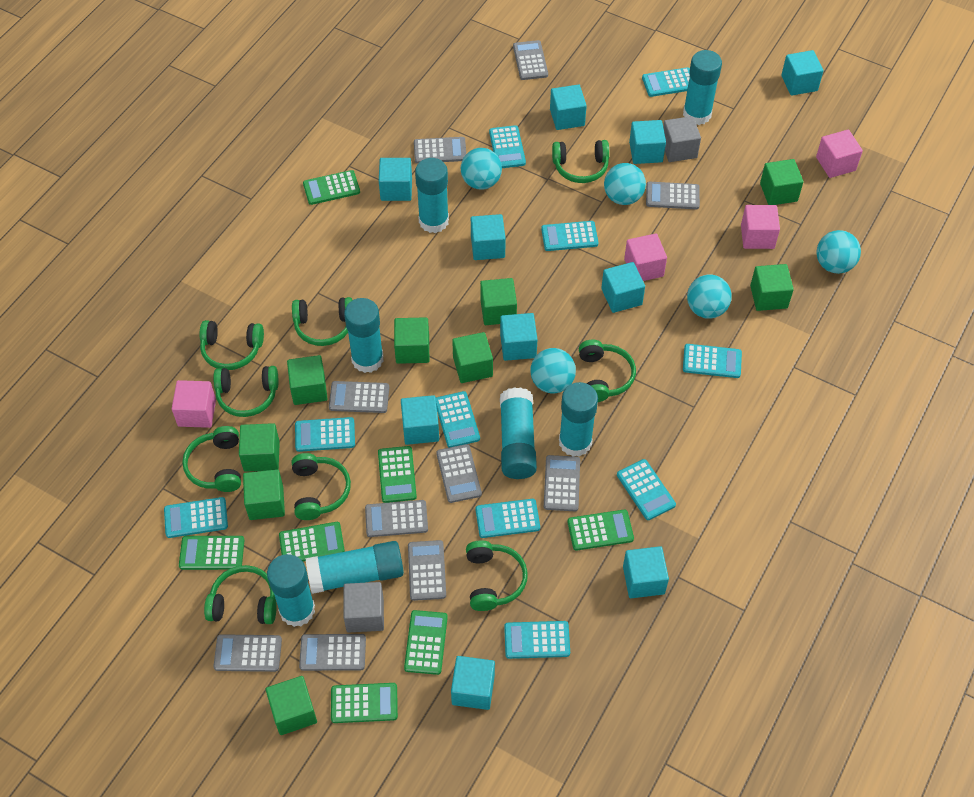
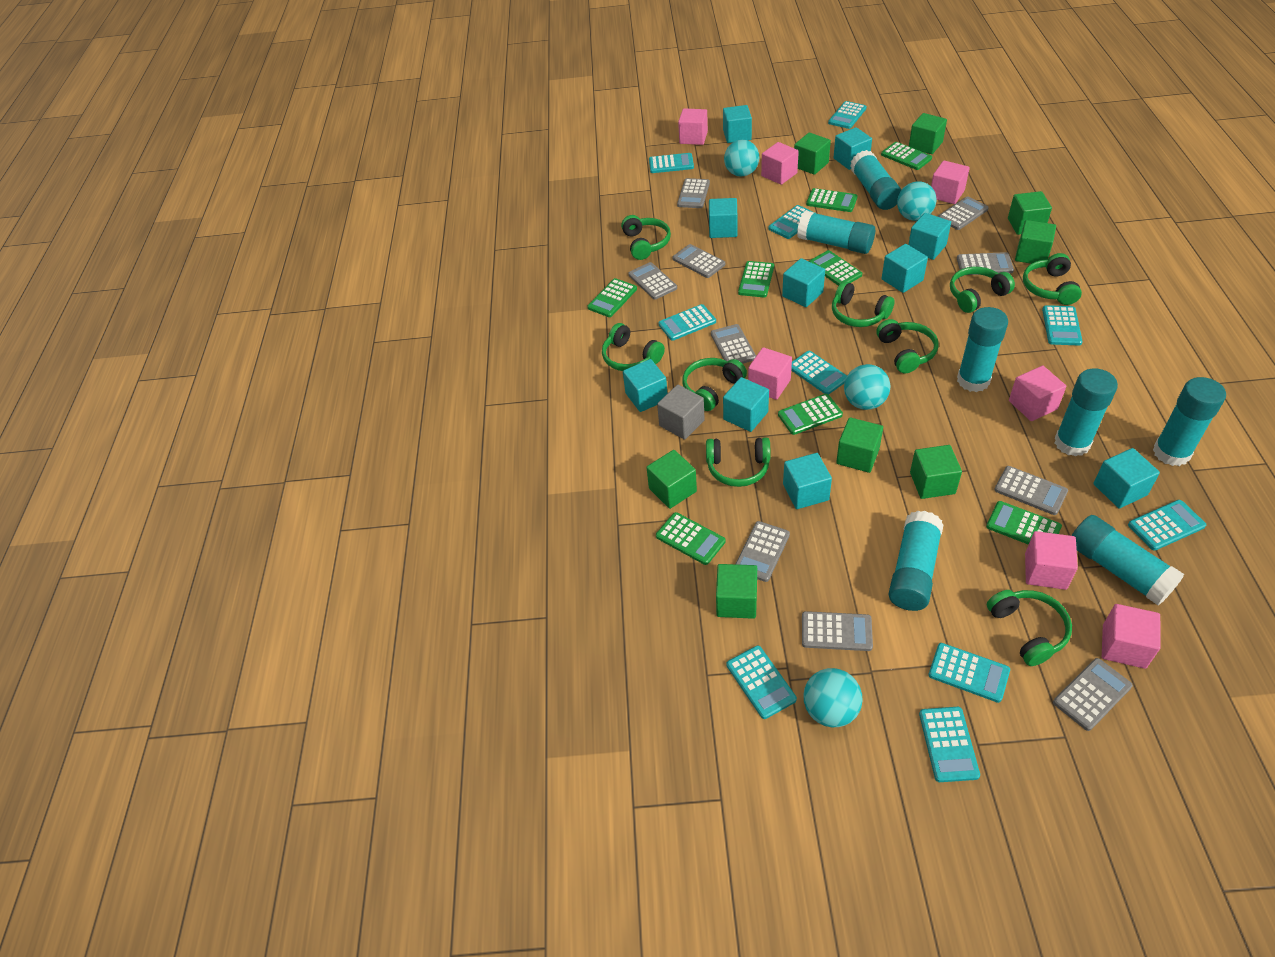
green calculator: 7 -> 8
green cube: 9 -> 8
grey cube: 2 -> 1
pink cube: 4 -> 7
turquoise ball: 5 -> 4

